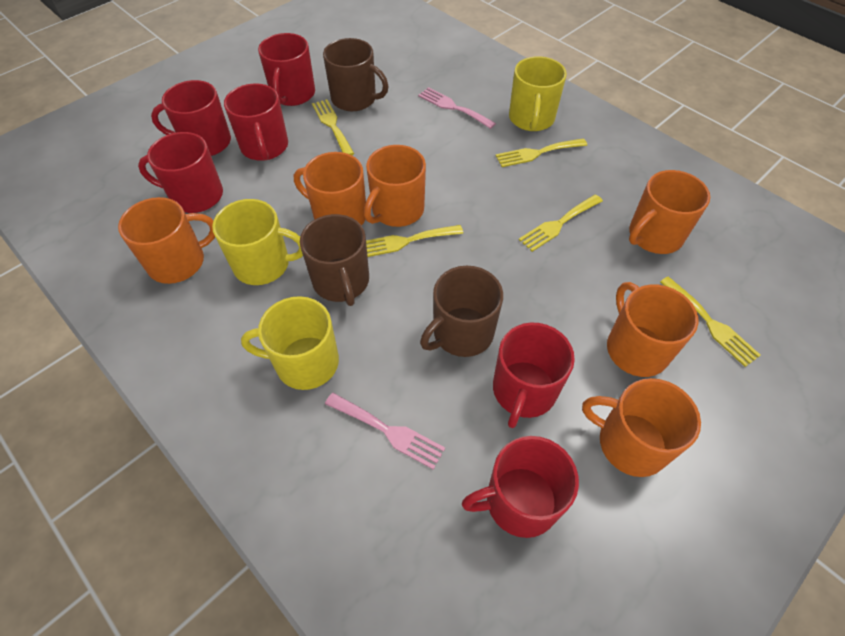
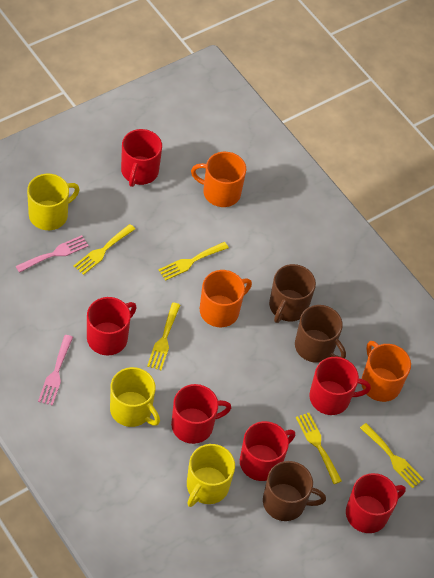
orange mug: 6 -> 3

